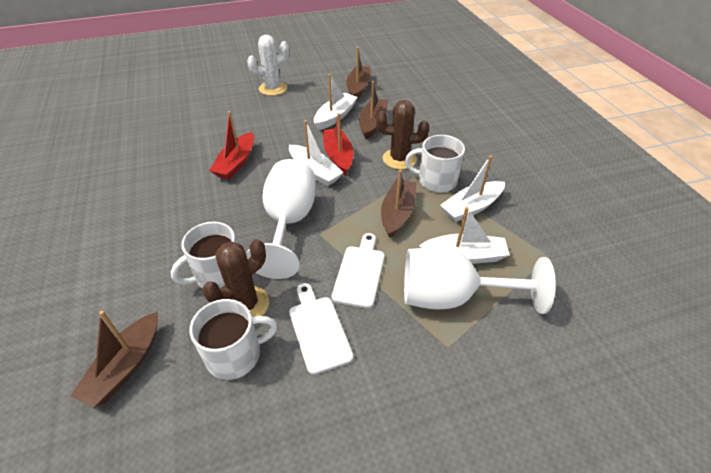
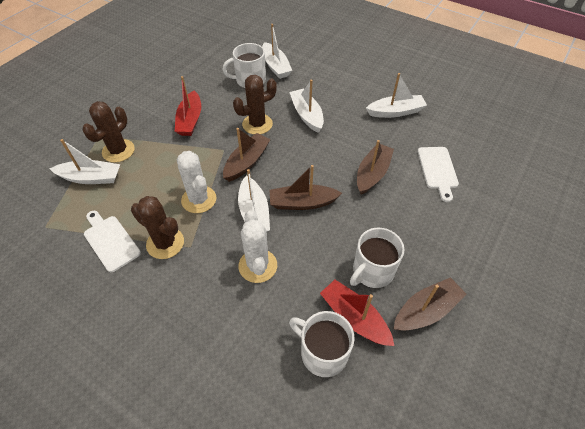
brown cactus: 2 -> 3
white boat: 4 -> 5
white cactus: 1 -> 2
white goblet: 2 -> 0

